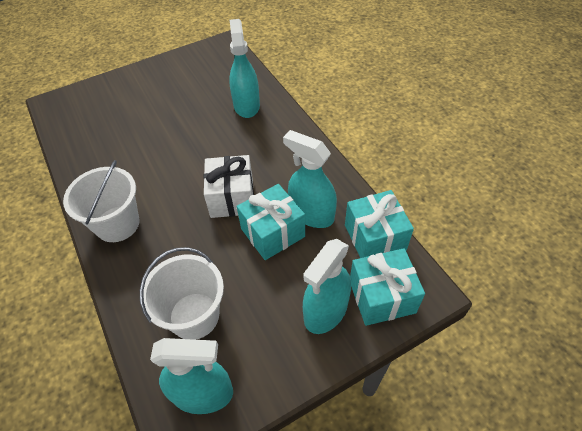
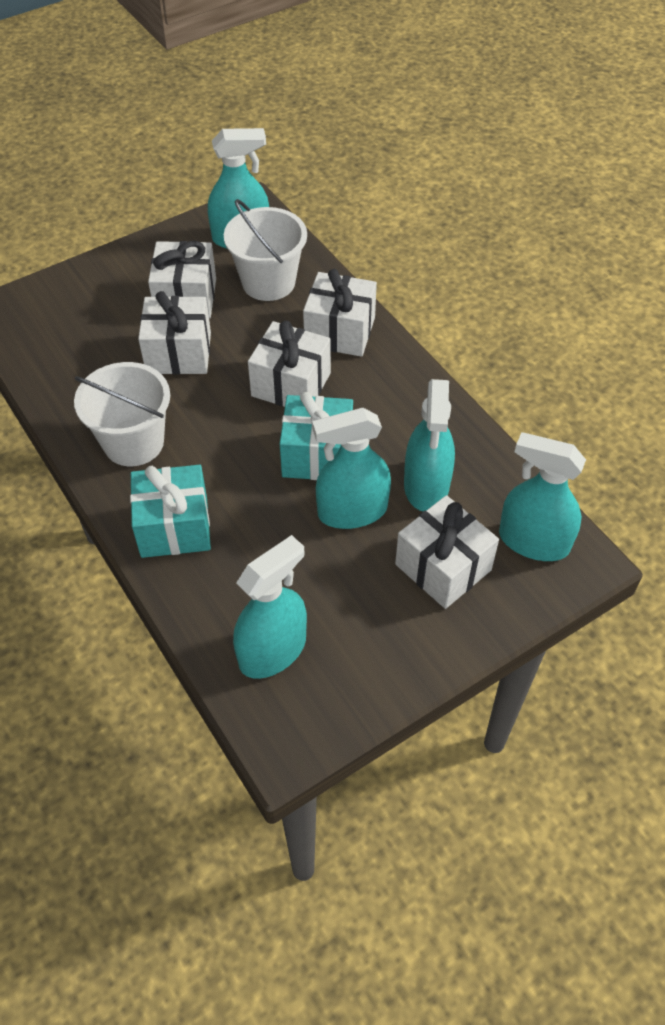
turquoise gift: 3 -> 2
turquoise spray bottle: 4 -> 5
white gift: 1 -> 5

